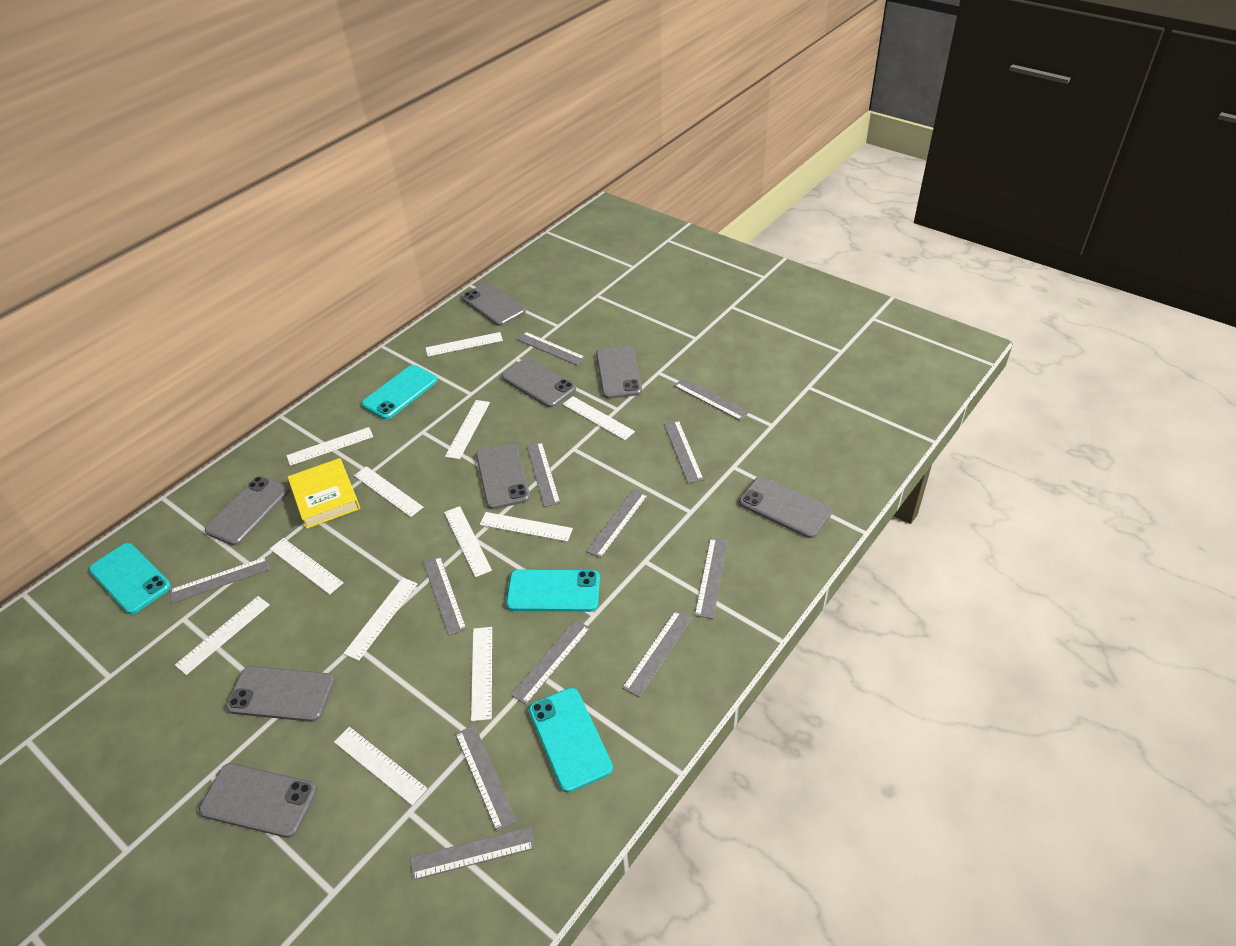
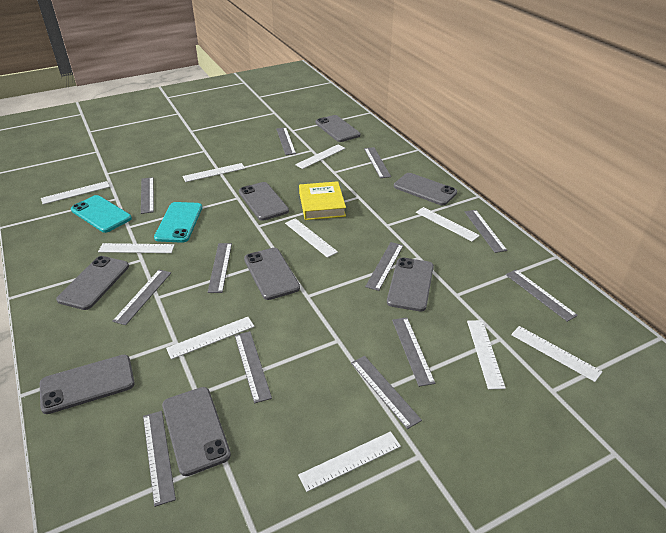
turquoise phone: 4 -> 2
white ruler: 12 -> 10

